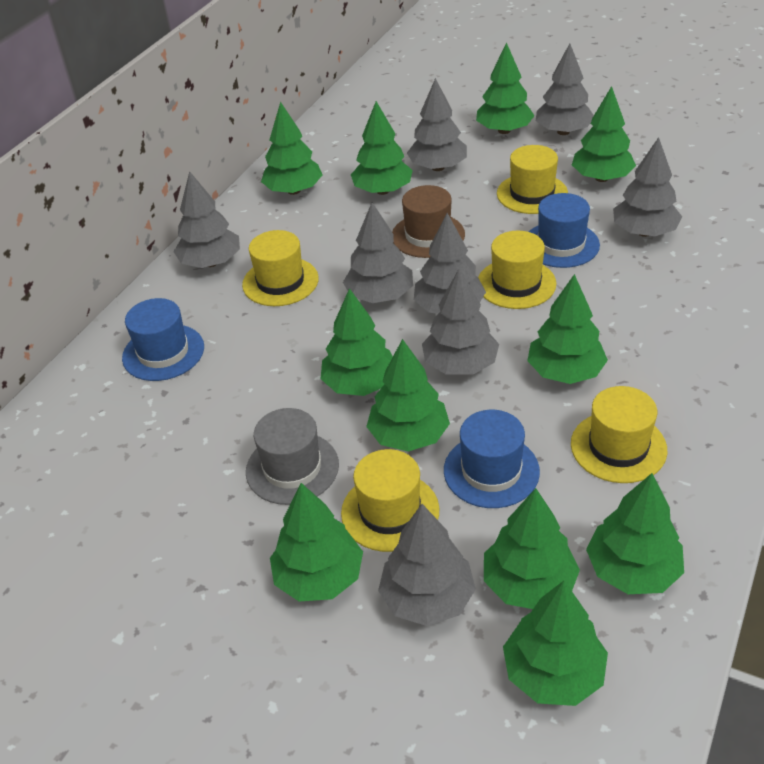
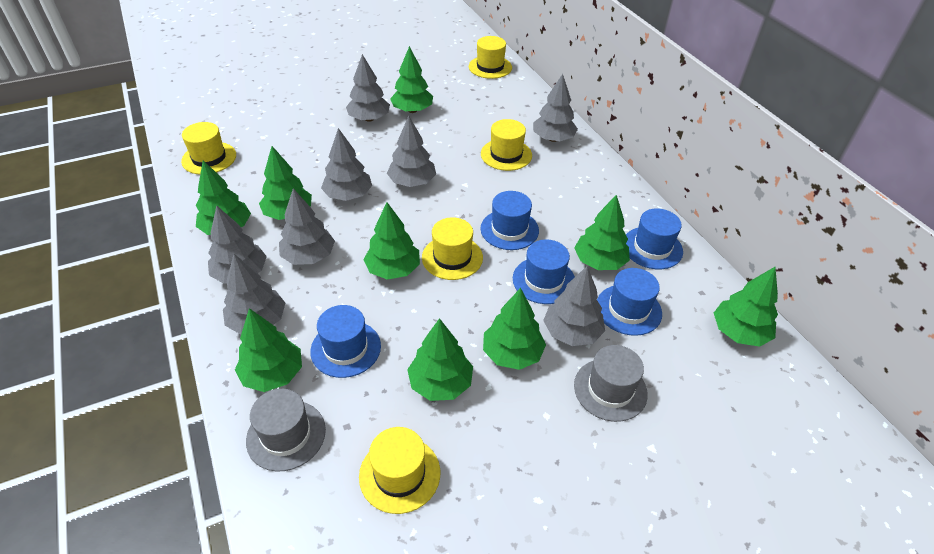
blue hat: 3 -> 5
brown hat: 1 -> 0
green tree: 11 -> 9
grey hat: 1 -> 2

